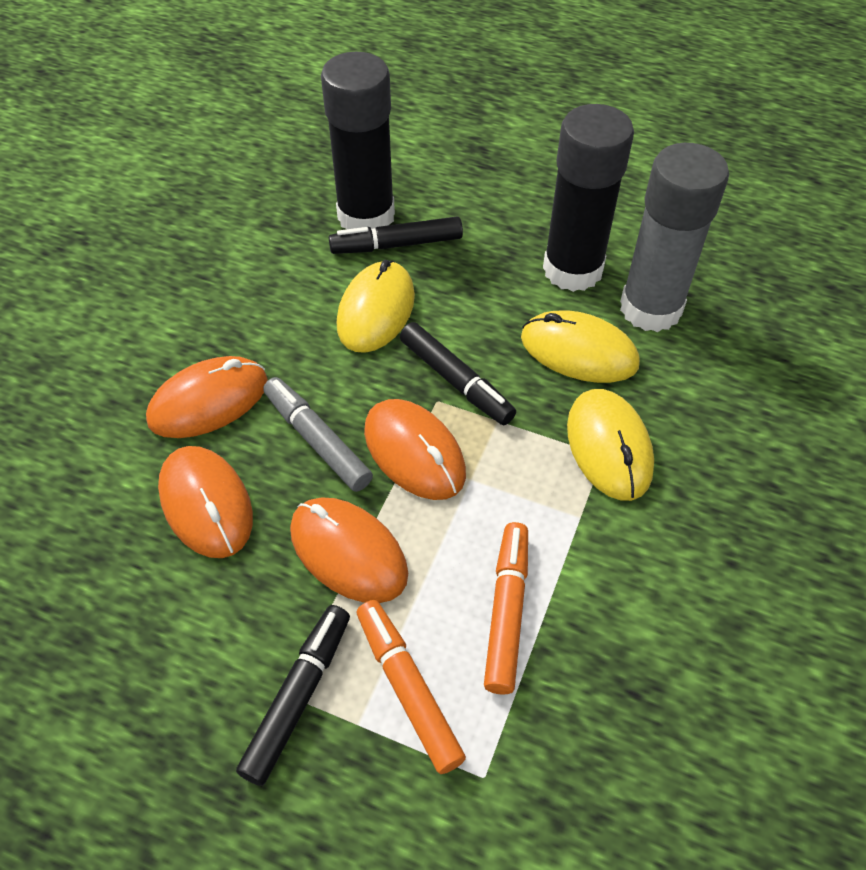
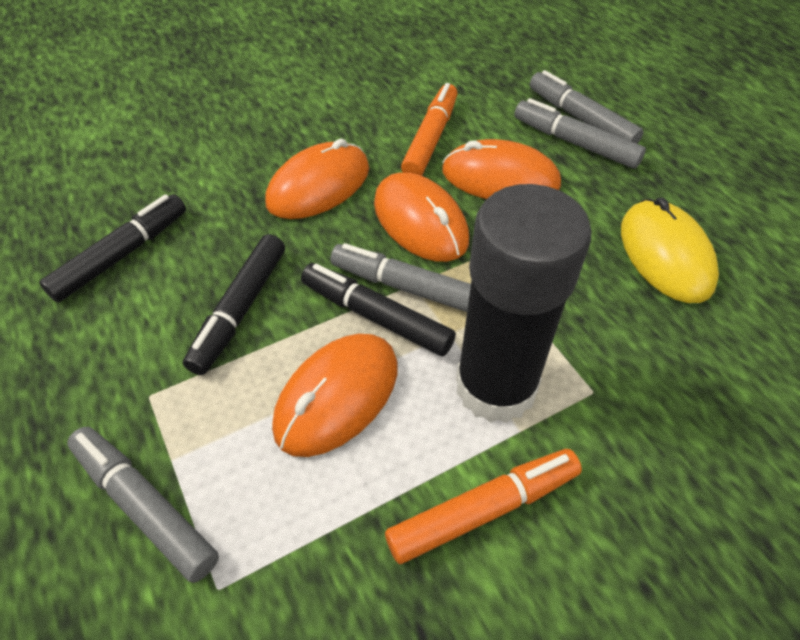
black glue stick: 2 -> 1
grey glue stick: 1 -> 0
grey marker: 1 -> 4
yellow mouse: 3 -> 1

